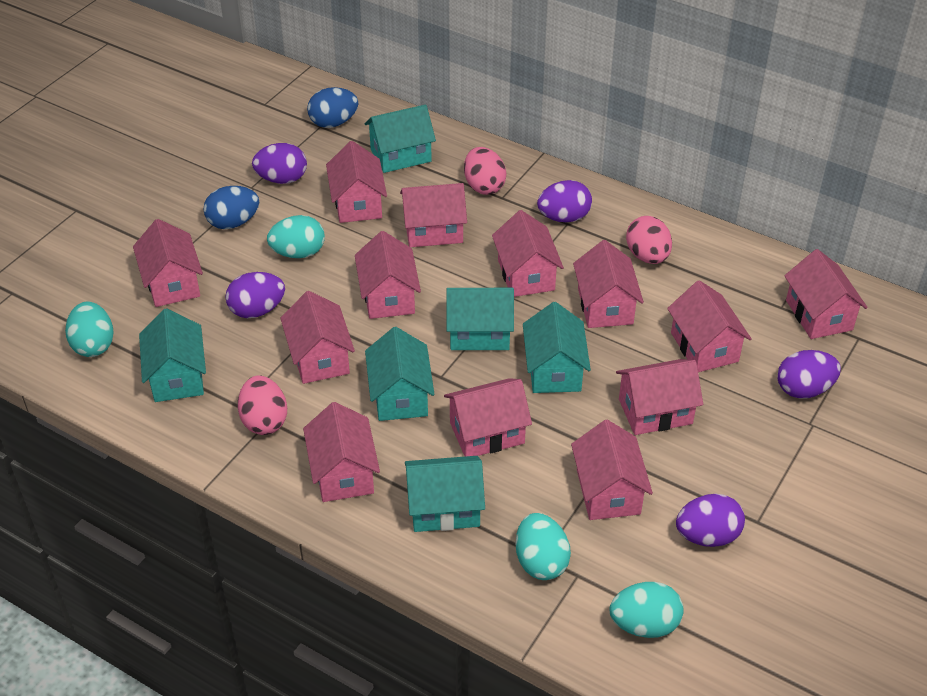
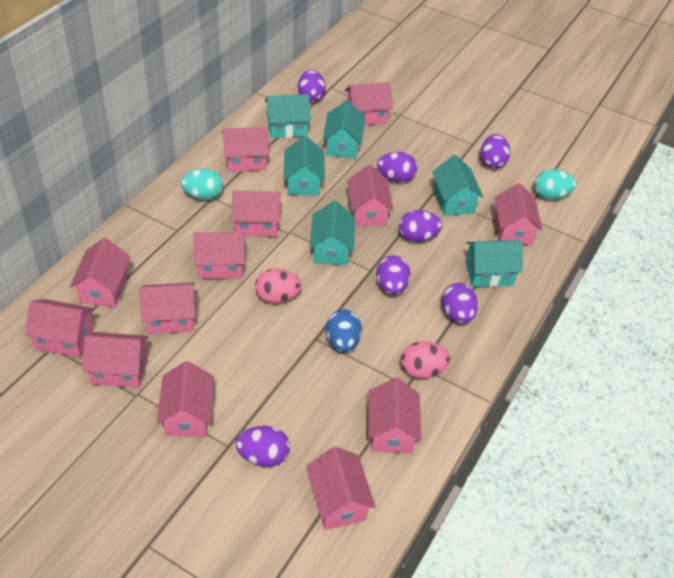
blue egg: 2 -> 1
pink egg: 3 -> 2
purple egg: 5 -> 7
turquoise egg: 4 -> 2

